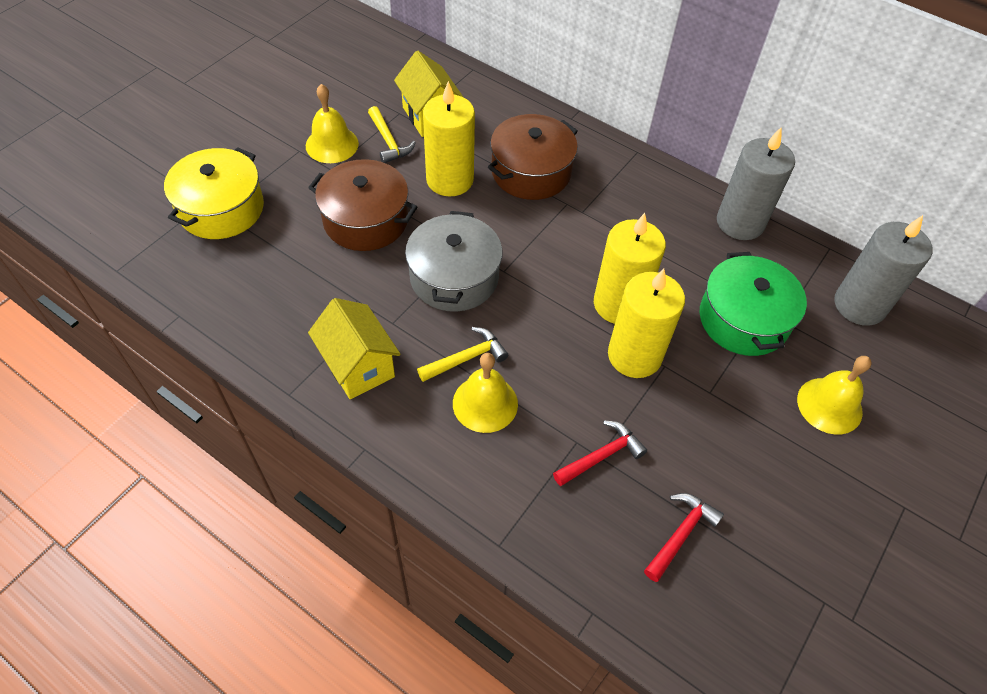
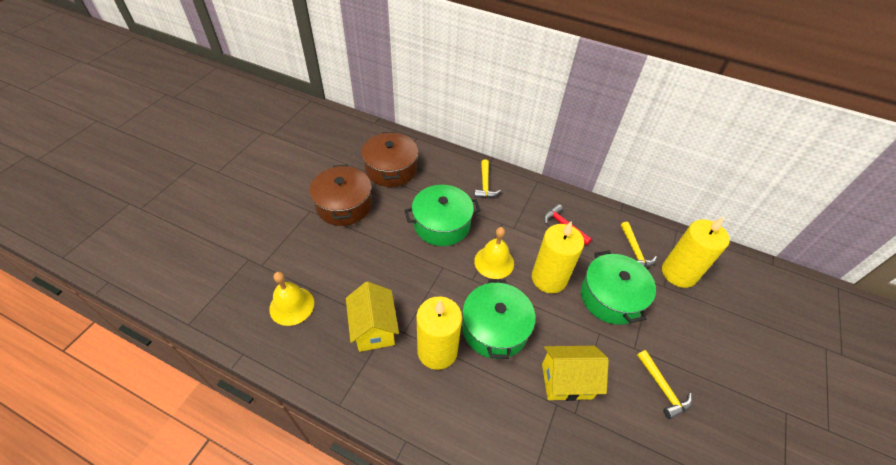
green pot: 1 -> 3
grey candle: 2 -> 0
grey pot: 1 -> 0
red hammer: 2 -> 1
yellow bell: 3 -> 2
yellow hammer: 2 -> 3
yellow pot: 1 -> 0

